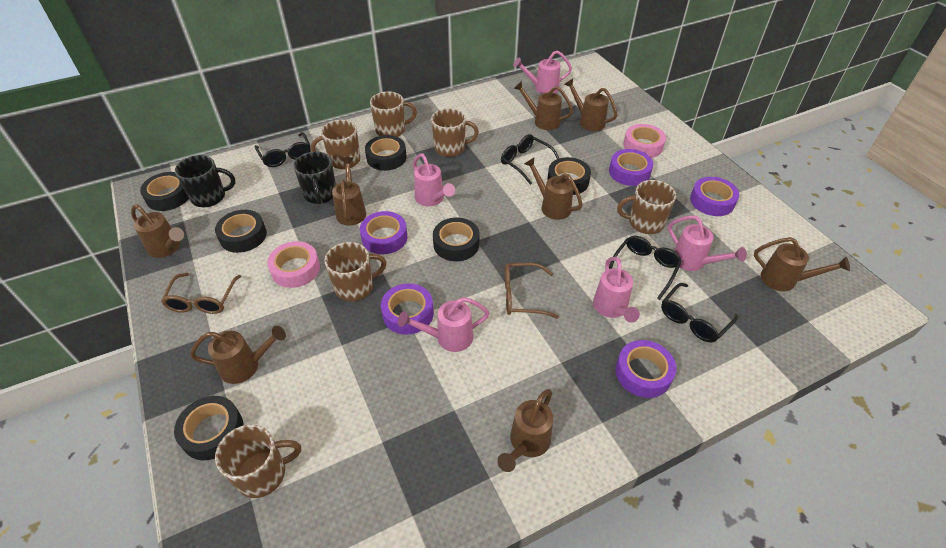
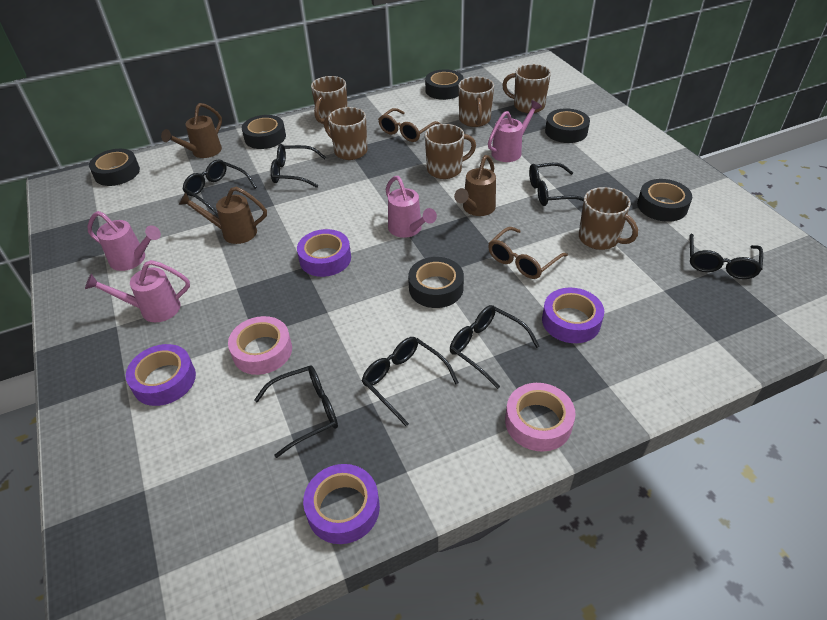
black glasses: 4 -> 7
black mug: 2 -> 0
brown watering can: 8 -> 3
pink watering can: 5 -> 4
purple tape: 5 -> 4

